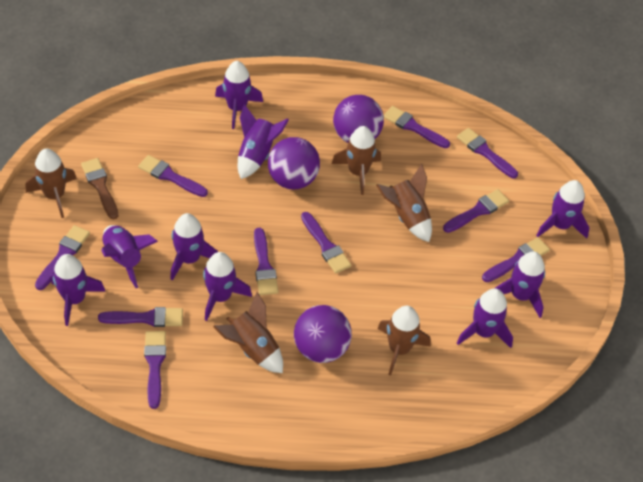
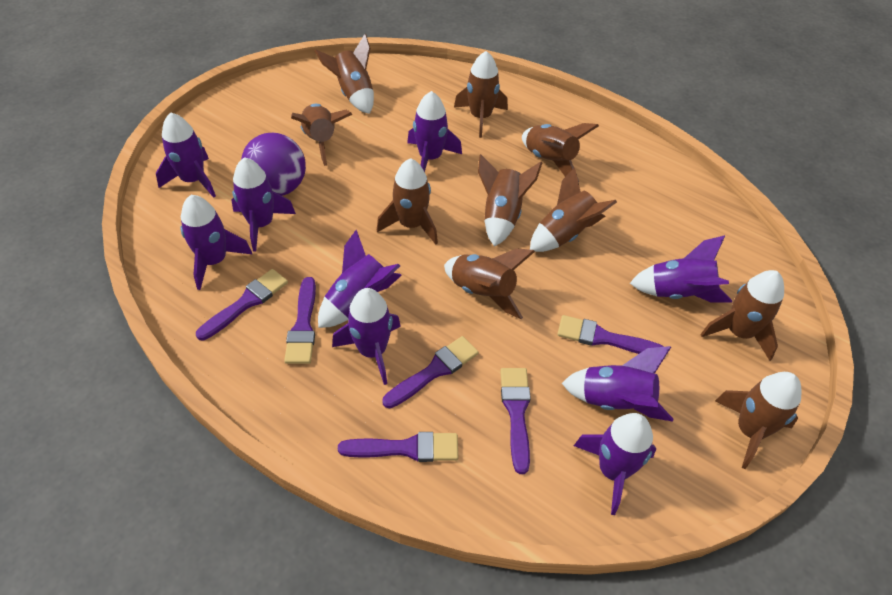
brown brush: 1 -> 0
brown rocket: 5 -> 10
purple ball: 3 -> 1
purple brush: 10 -> 6

